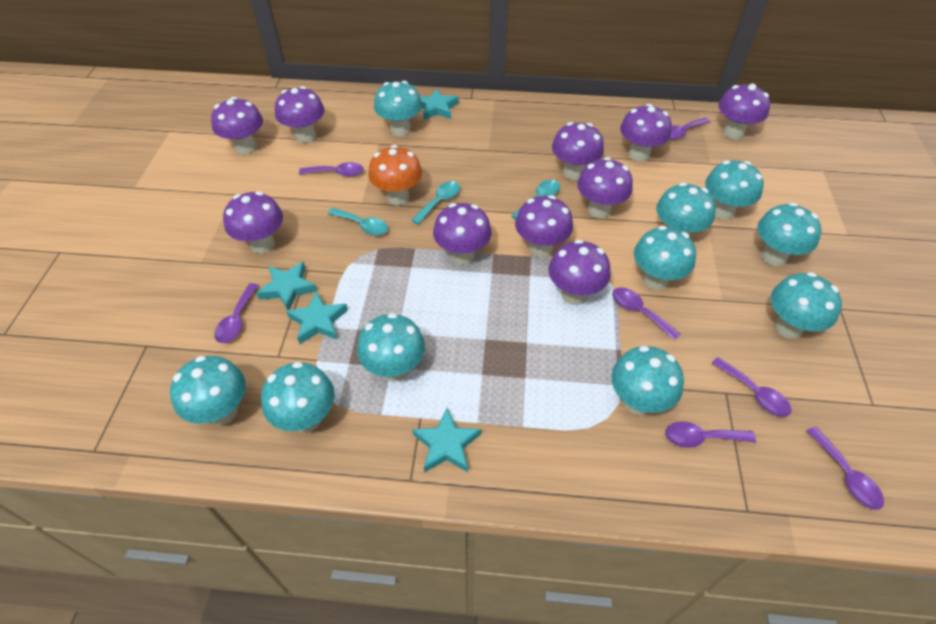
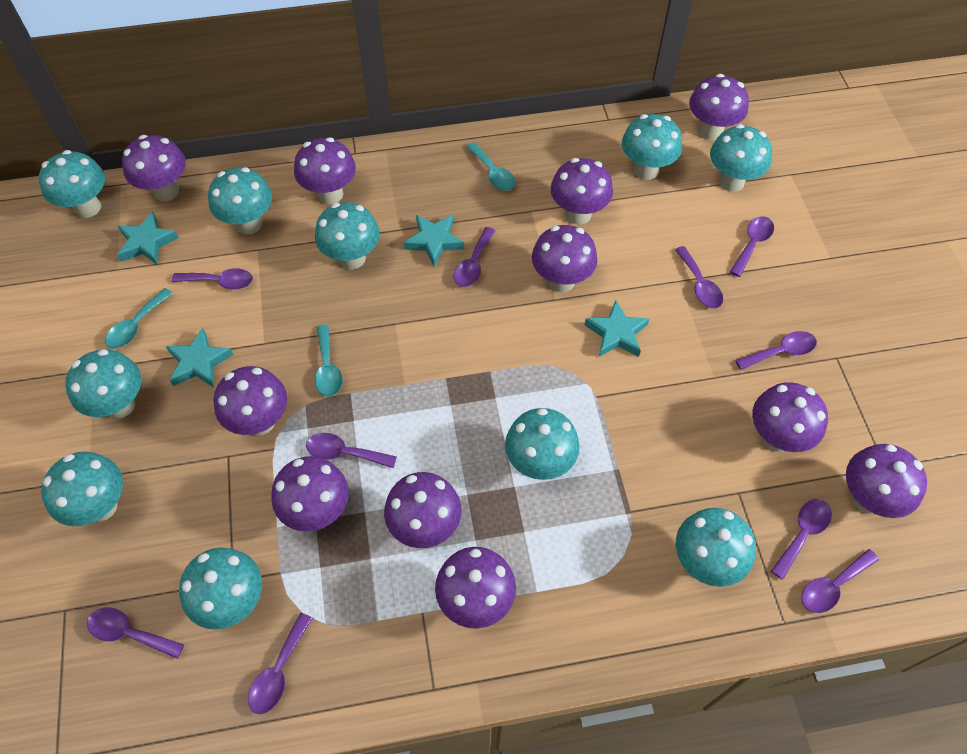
orange mushroom: 1 -> 0
purple mushroom: 10 -> 11
purple spoon: 7 -> 10

